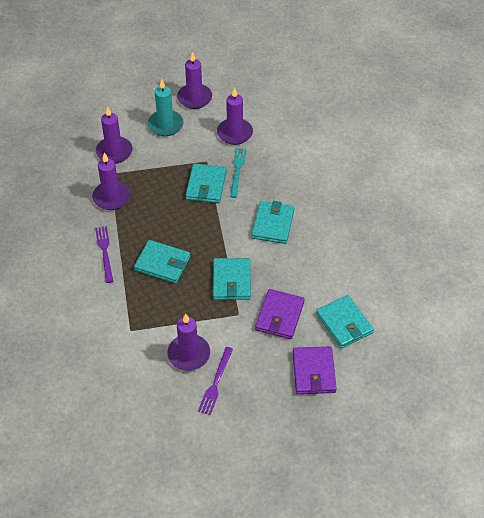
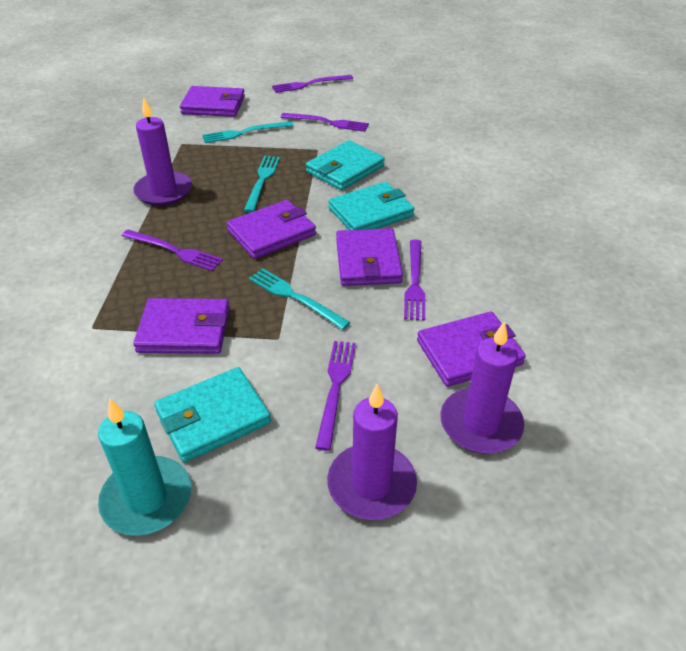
purple candle: 5 -> 3
purple fork: 2 -> 5
purple wallet: 2 -> 5
turquoise fork: 1 -> 3
turquoise wallet: 5 -> 3

